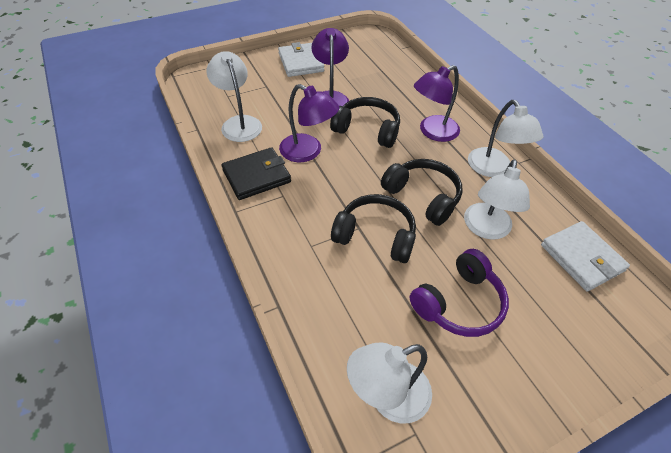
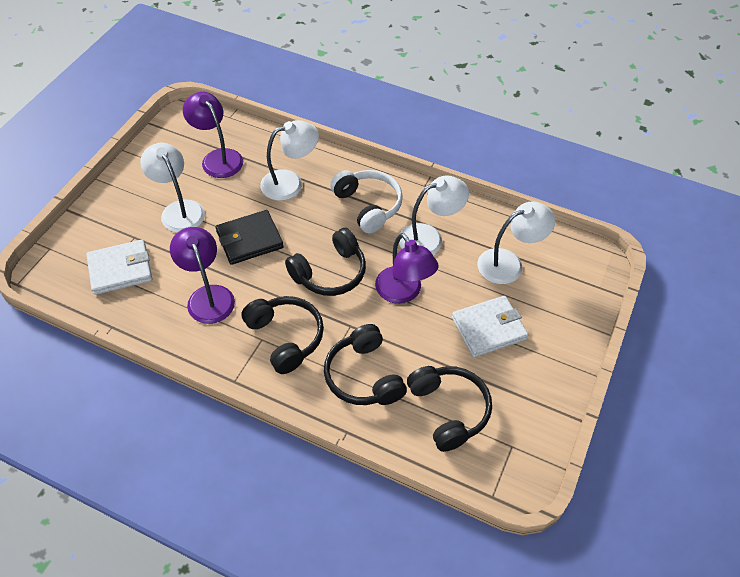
black headphones: 3 -> 4
purple headphones: 1 -> 0
white headphones: 0 -> 1

